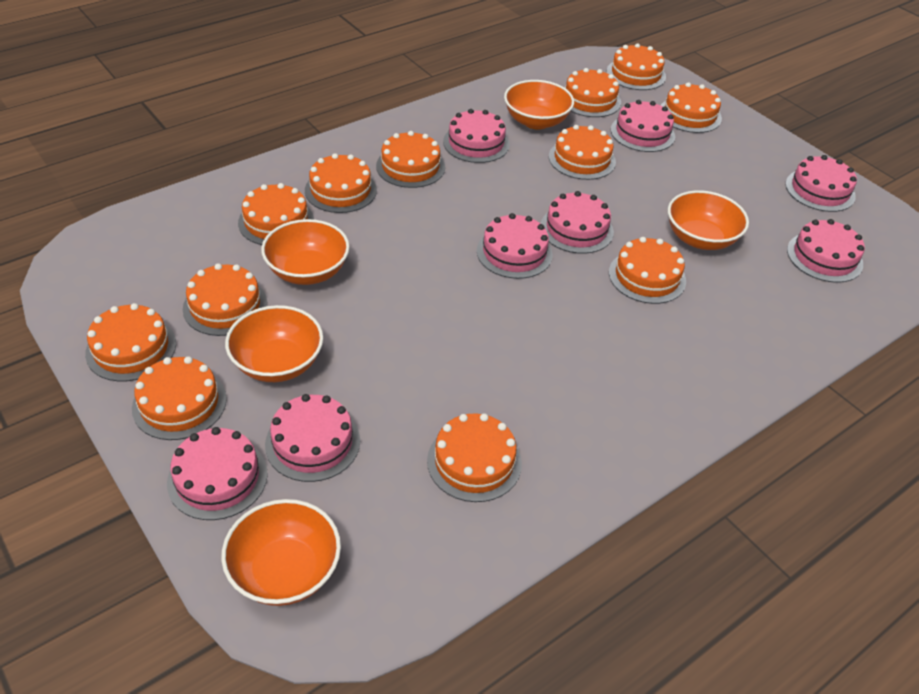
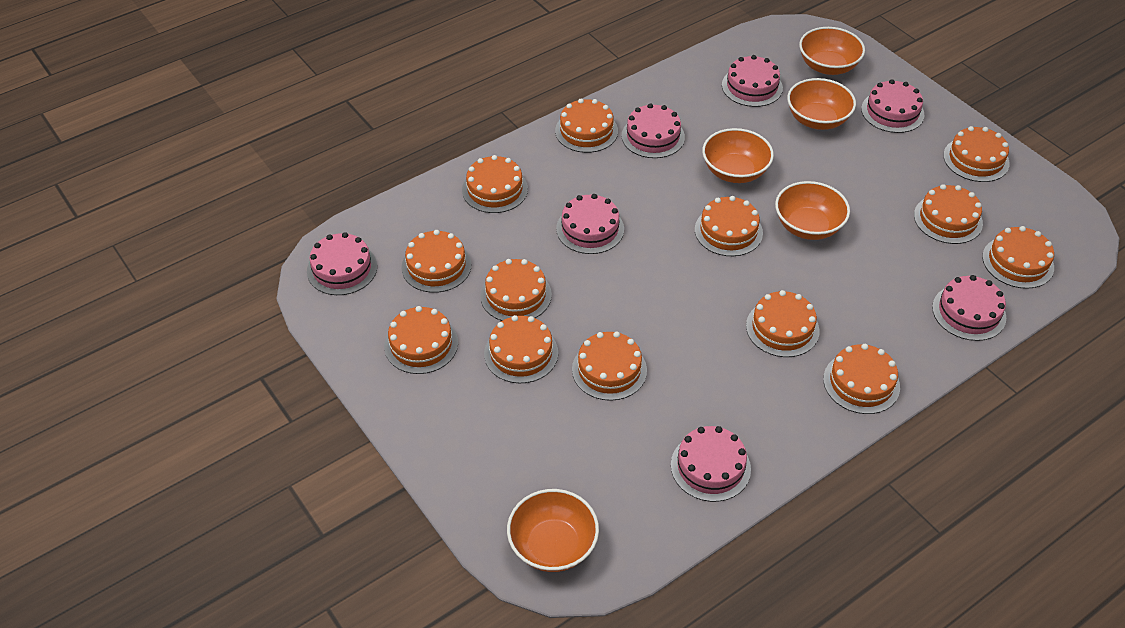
orange cake: 12 -> 13
pink cake: 8 -> 7

